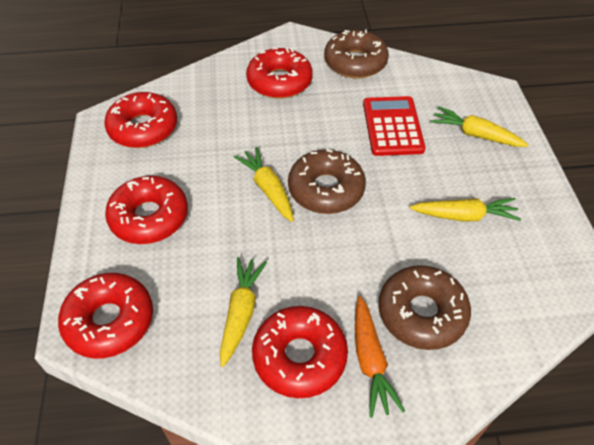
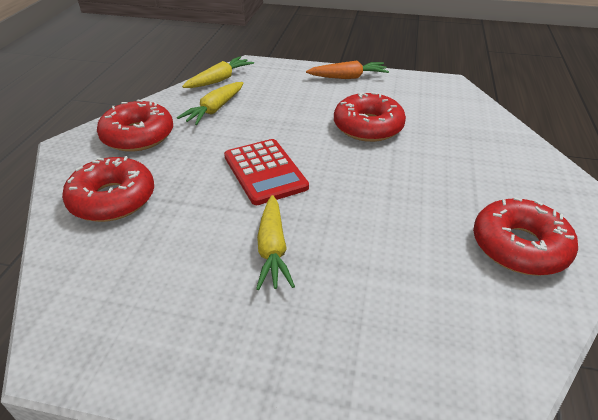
brown donut: 3 -> 0
red donut: 5 -> 4
yellow carrot: 4 -> 3

